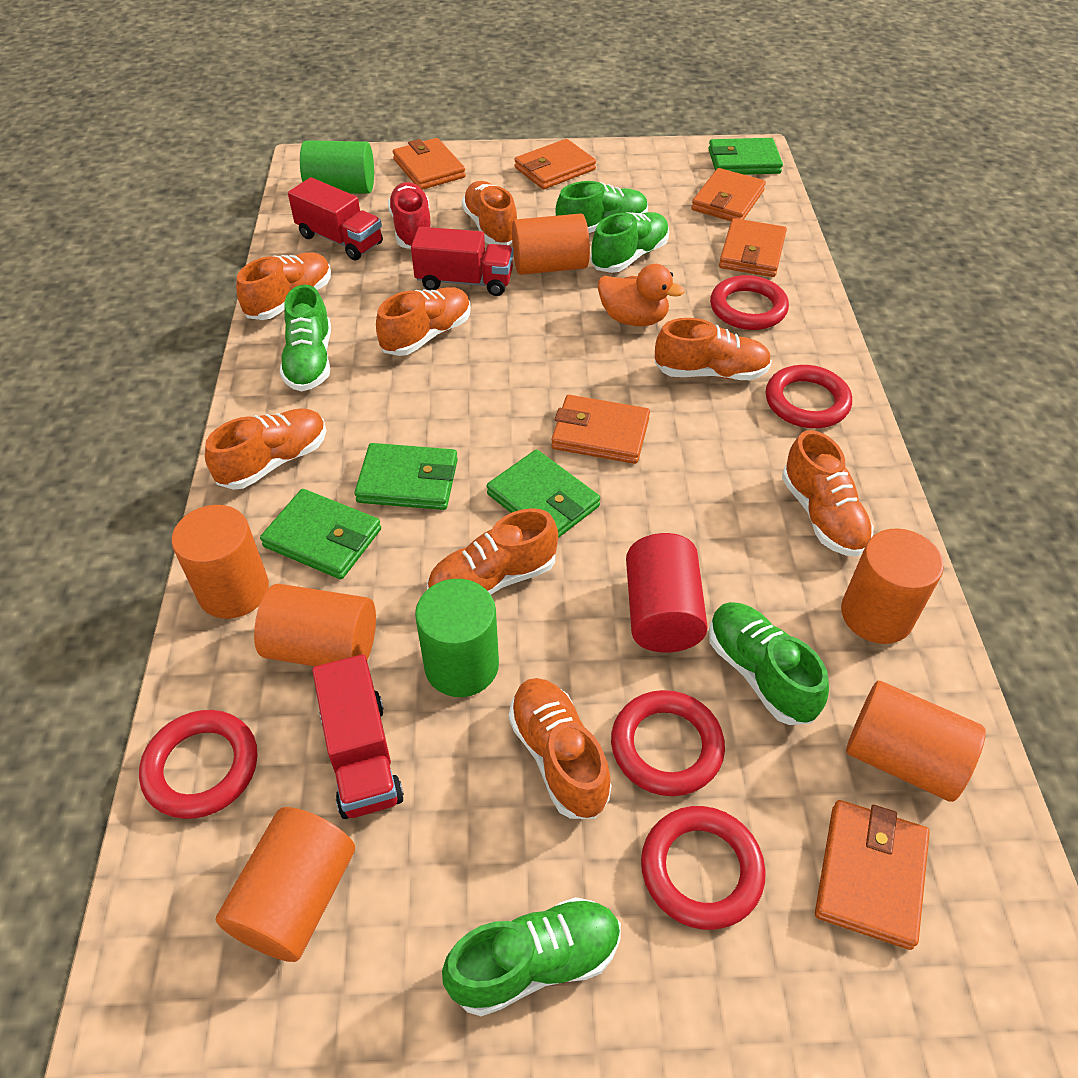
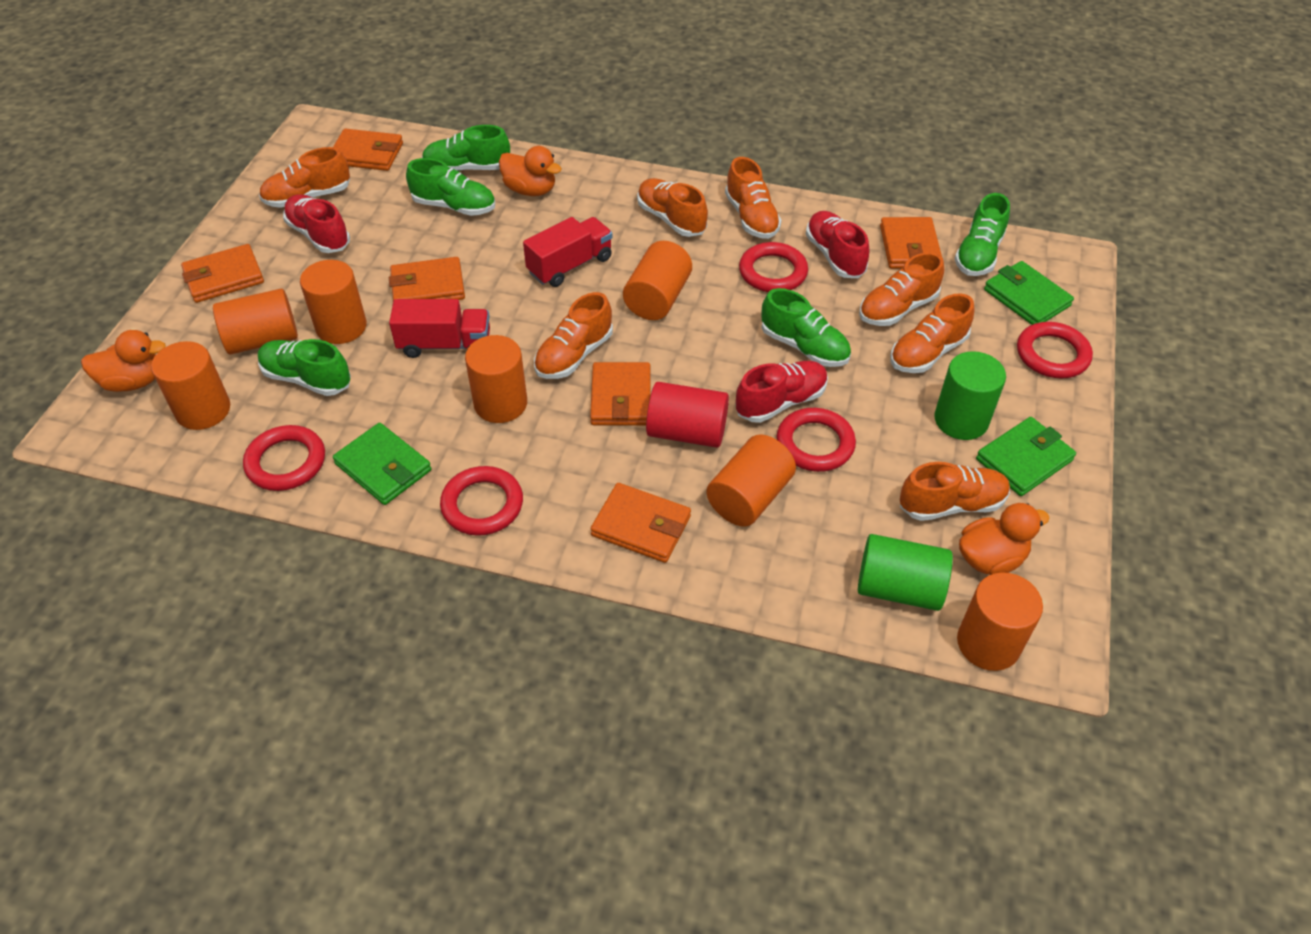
green wallet: 4 -> 3
orange cylinder: 6 -> 7
orange duck: 1 -> 3
orange shoe: 8 -> 7
red shoe: 1 -> 3
red truck: 3 -> 2

